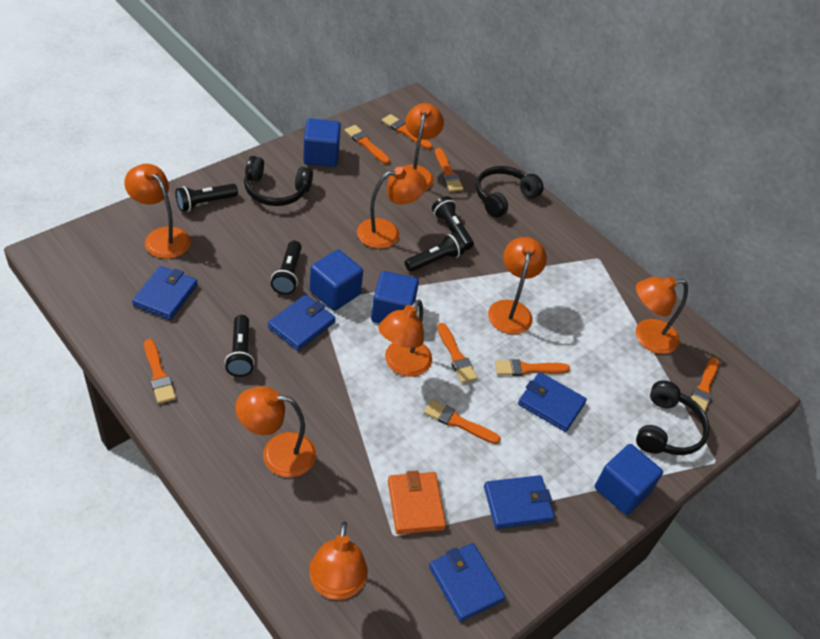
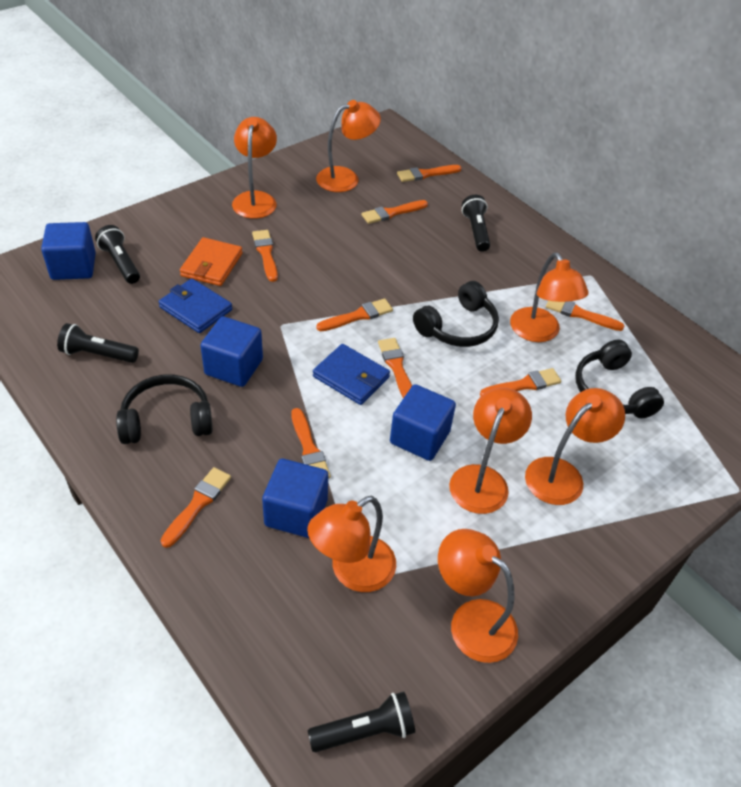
black flashlight: 5 -> 4
blue wallet: 5 -> 2
orange brush: 8 -> 9
orange lamp: 8 -> 7

